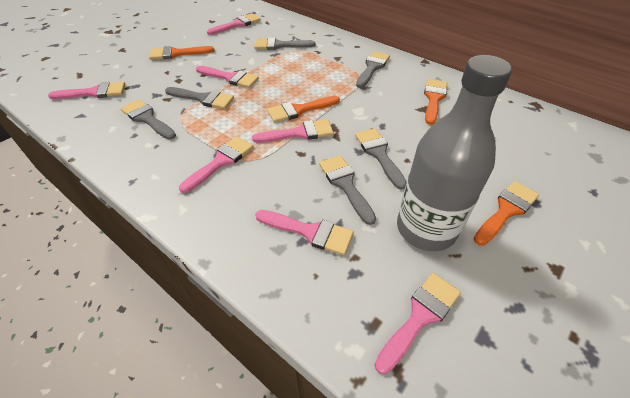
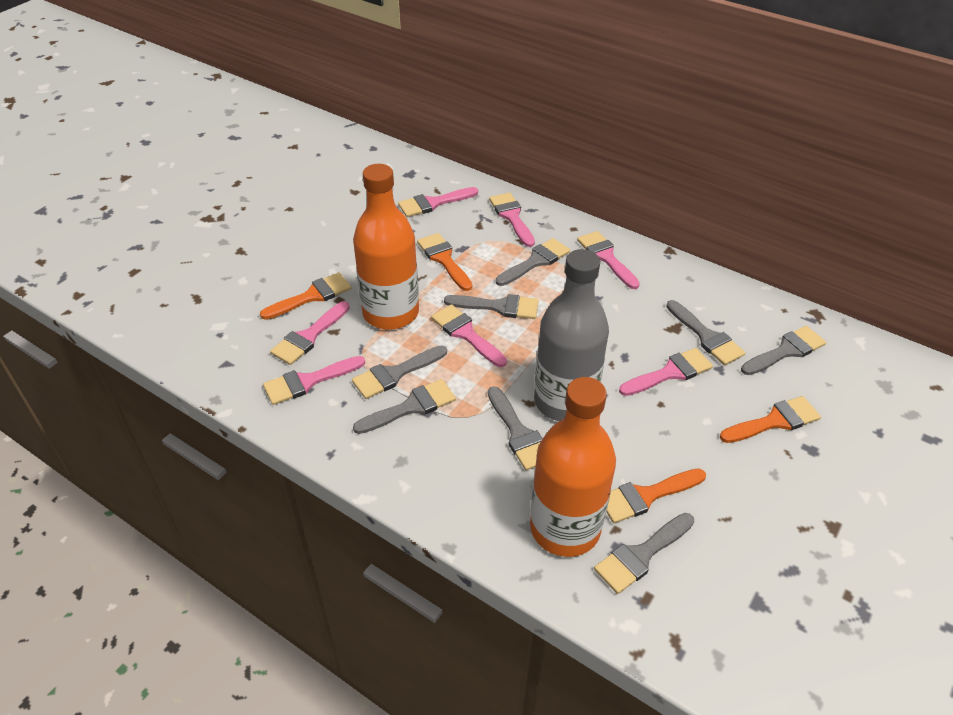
grey brush: 6 -> 8
orange bottle: 0 -> 2

